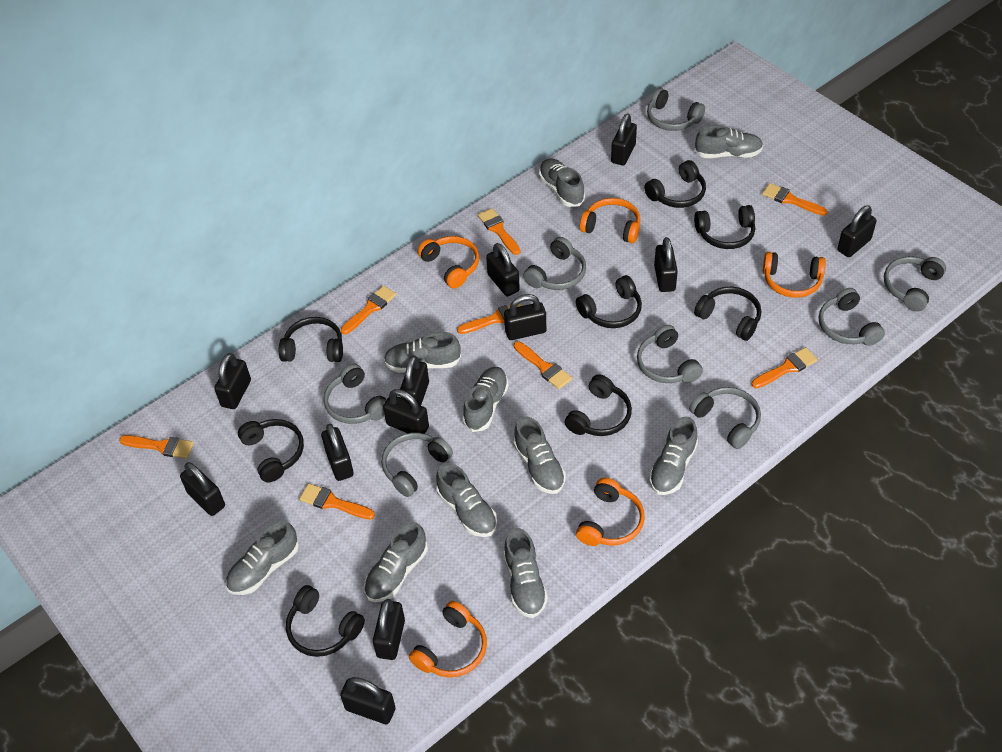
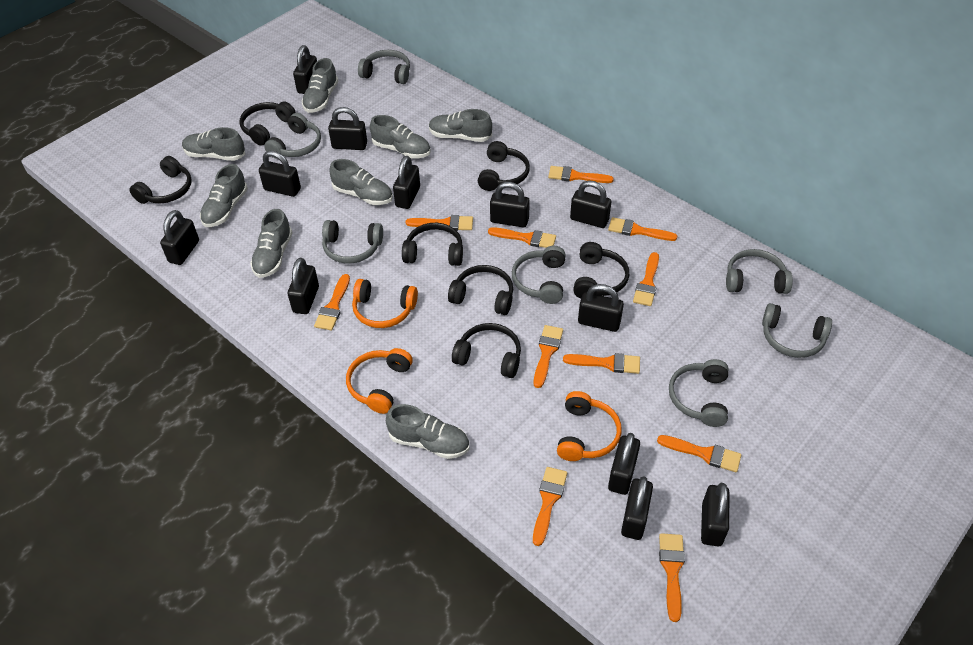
black headphones: 8 -> 7
grey headphones: 8 -> 7
grey shoe: 10 -> 8
orange brush: 8 -> 11
orange headphones: 5 -> 3

